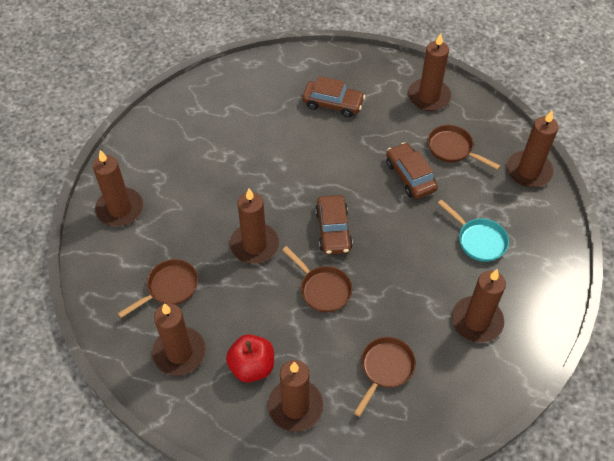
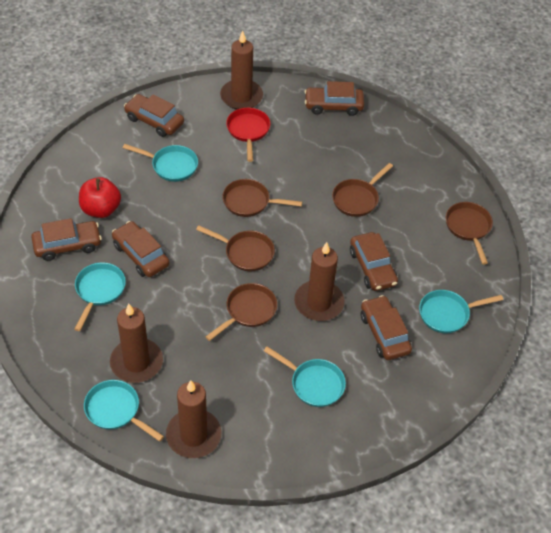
brown candle: 7 -> 4
brown car: 3 -> 6
brown pan: 4 -> 5
red pan: 0 -> 1
turquoise pan: 1 -> 5

